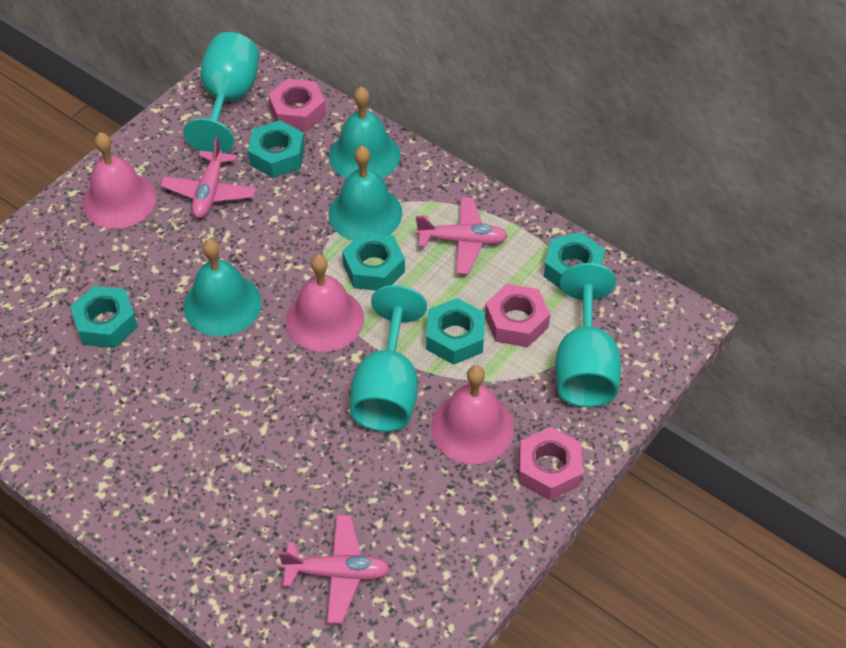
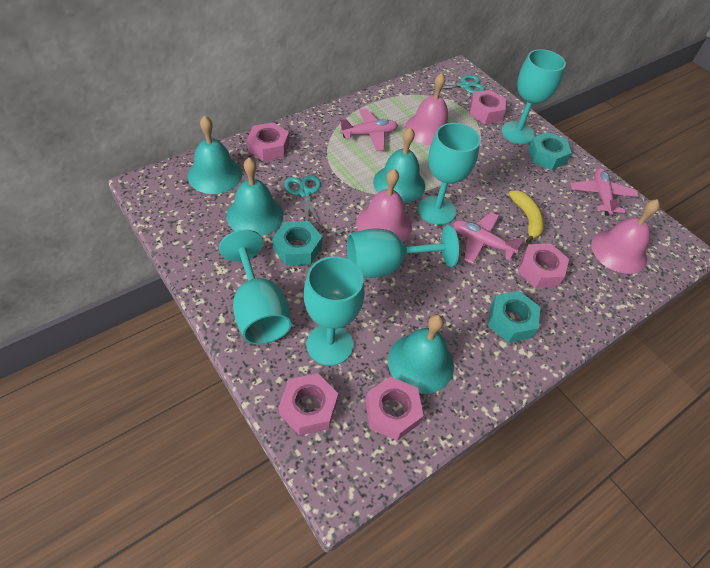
pink nut: 3 -> 5
turquoise bell: 3 -> 4
turquoise goblet: 3 -> 5
turquoise nut: 5 -> 3
turquoise scissors: 0 -> 2
yellow banana: 0 -> 1

